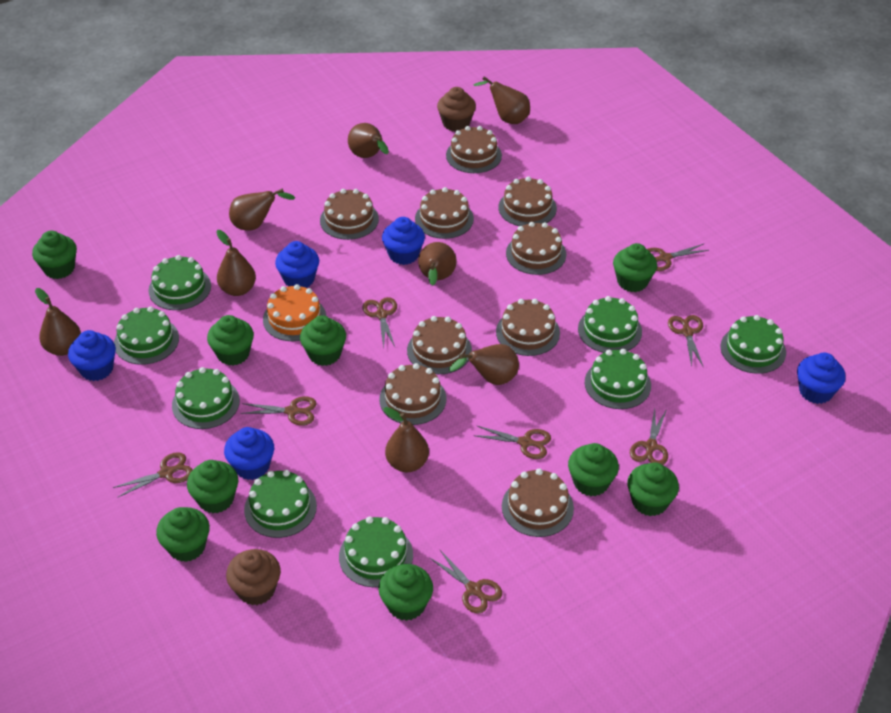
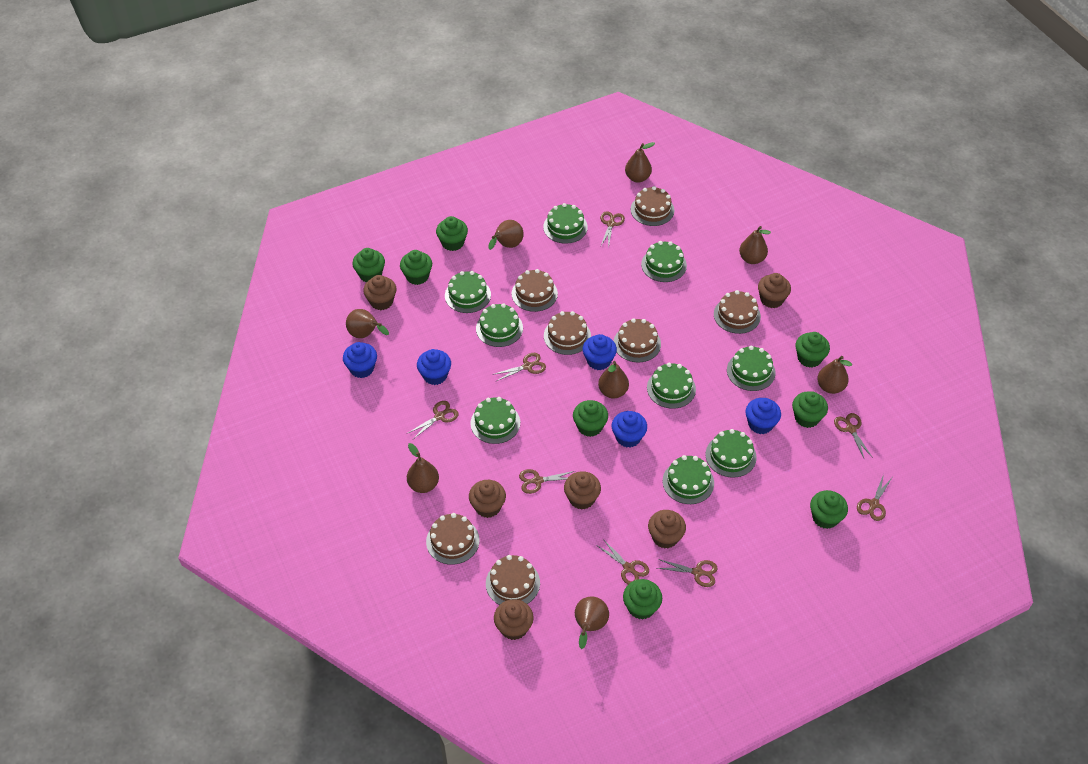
brown cake: 9 -> 7
brown cupcake: 2 -> 6
green cake: 8 -> 9
green cupcake: 9 -> 8
orange cake: 1 -> 0

